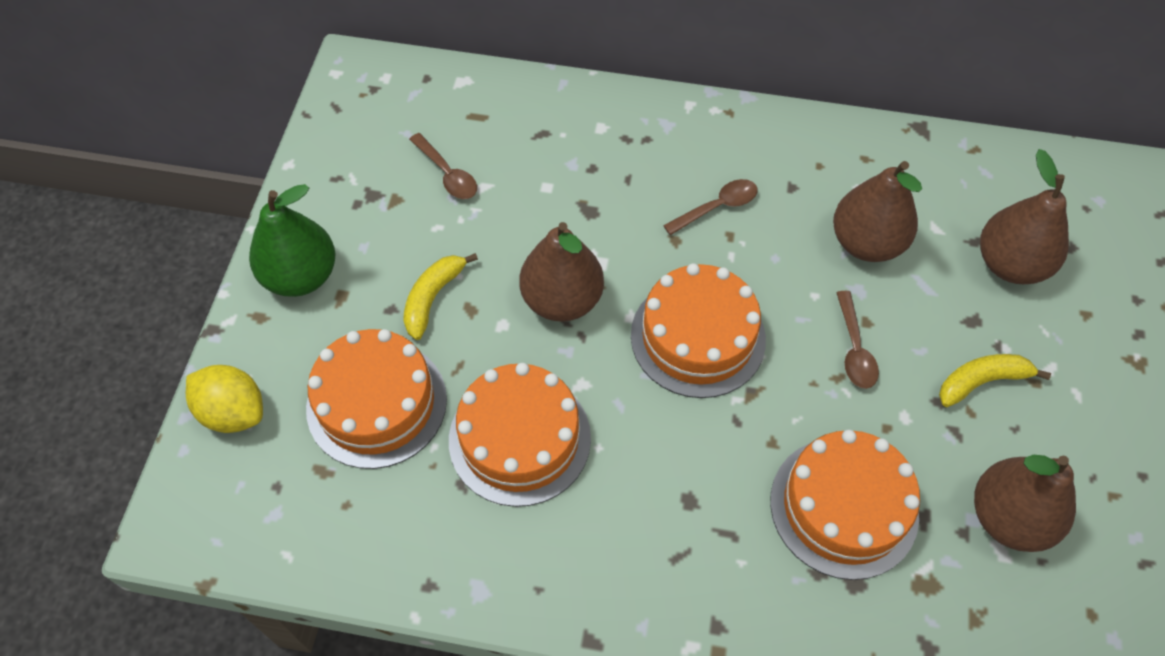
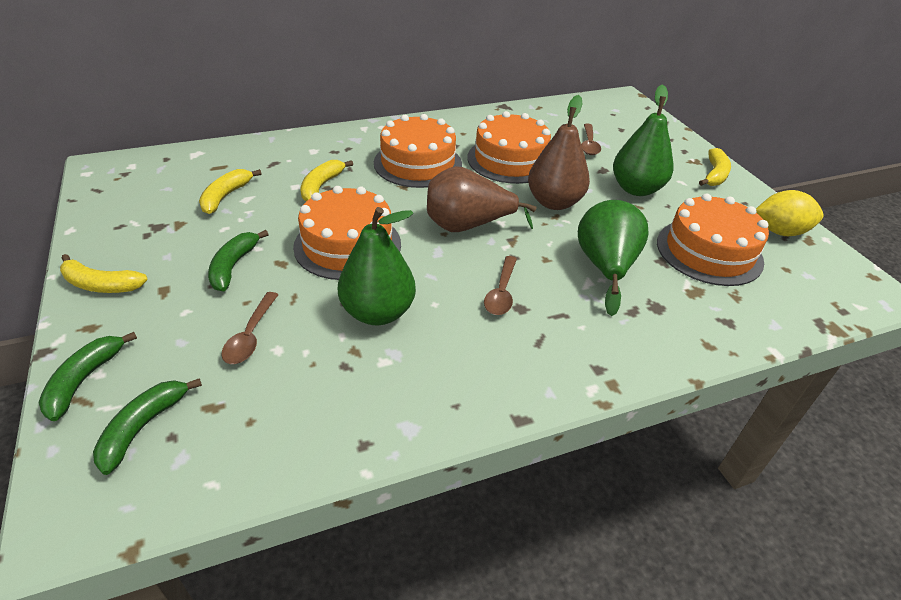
brown pear: 4 -> 2
green banana: 0 -> 3
green pear: 1 -> 3
yellow banana: 2 -> 4

